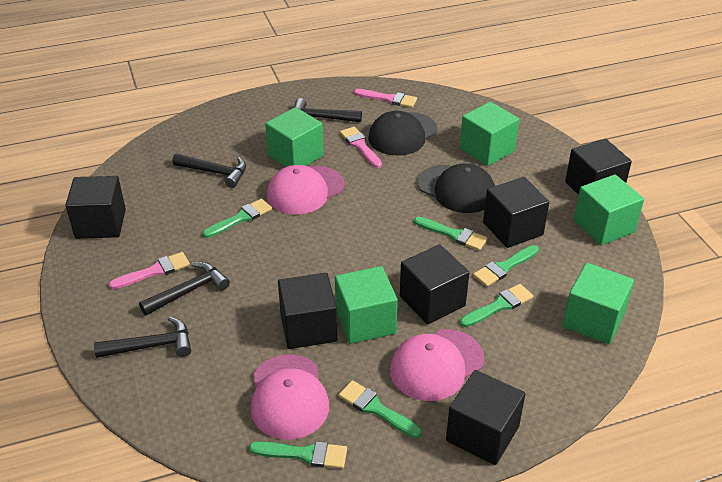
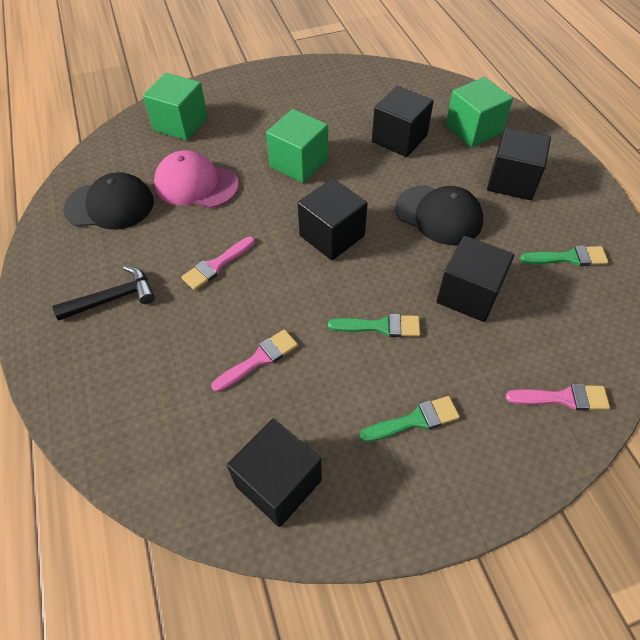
black cube: 6 -> 5
black hammer: 4 -> 1
green brush: 6 -> 3
green cube: 5 -> 3
pink cap: 3 -> 1

